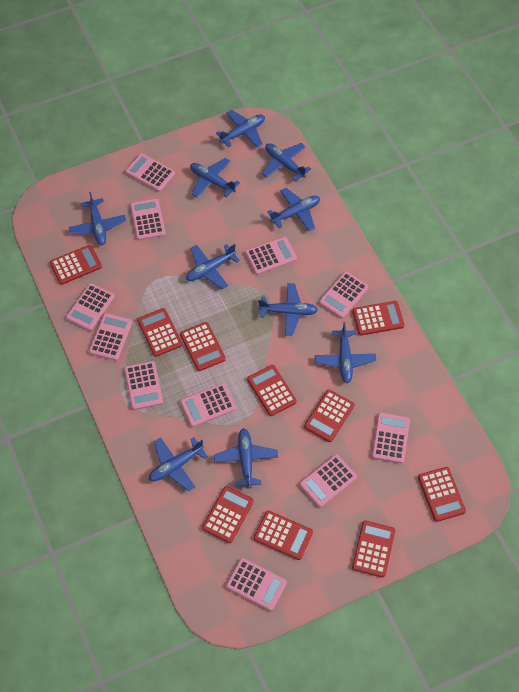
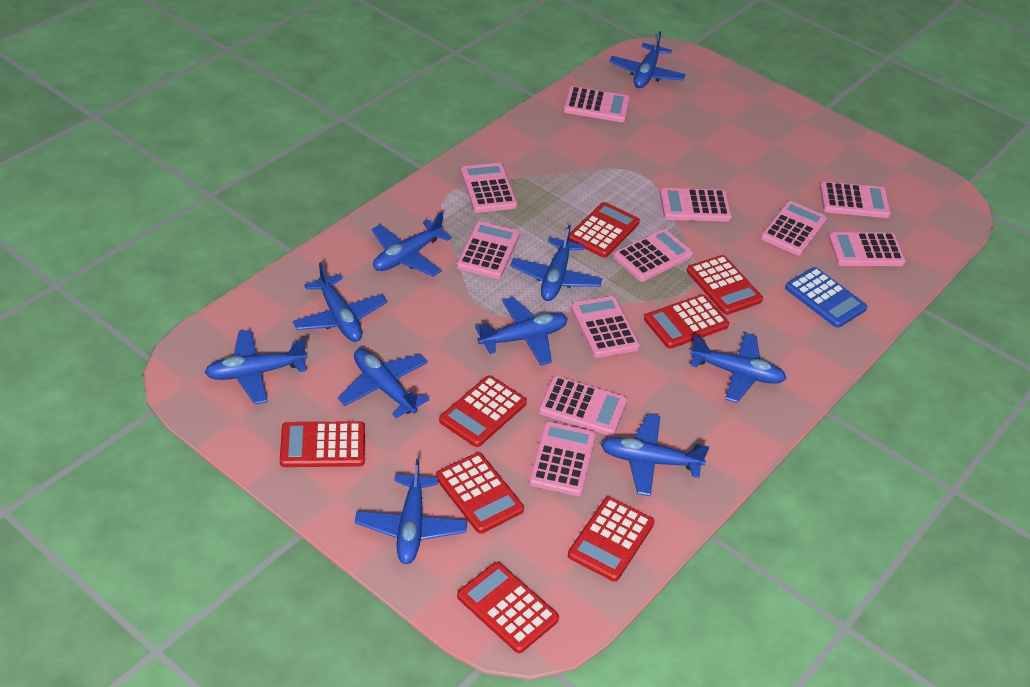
blue calculator: 0 -> 1
red calculator: 10 -> 8

